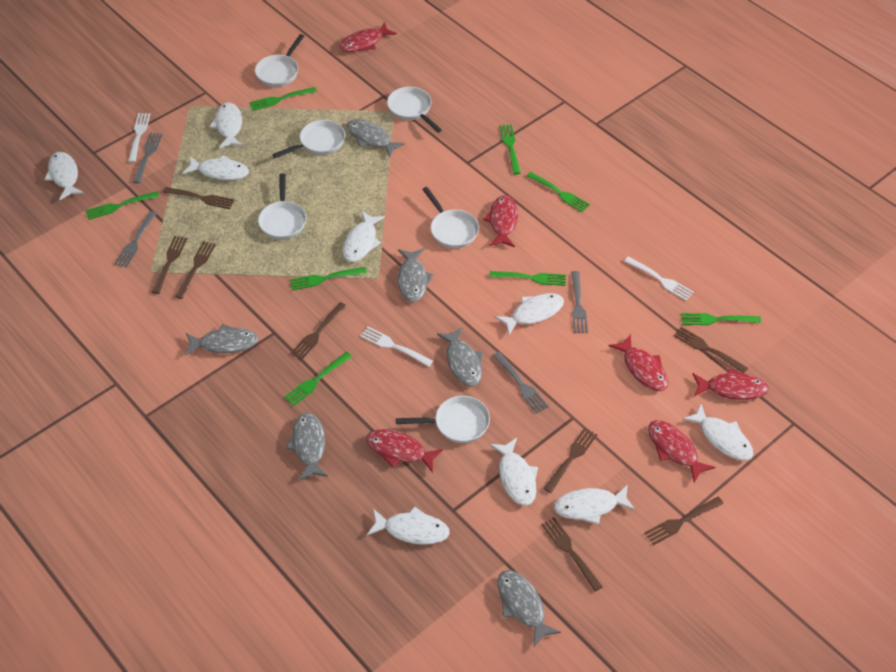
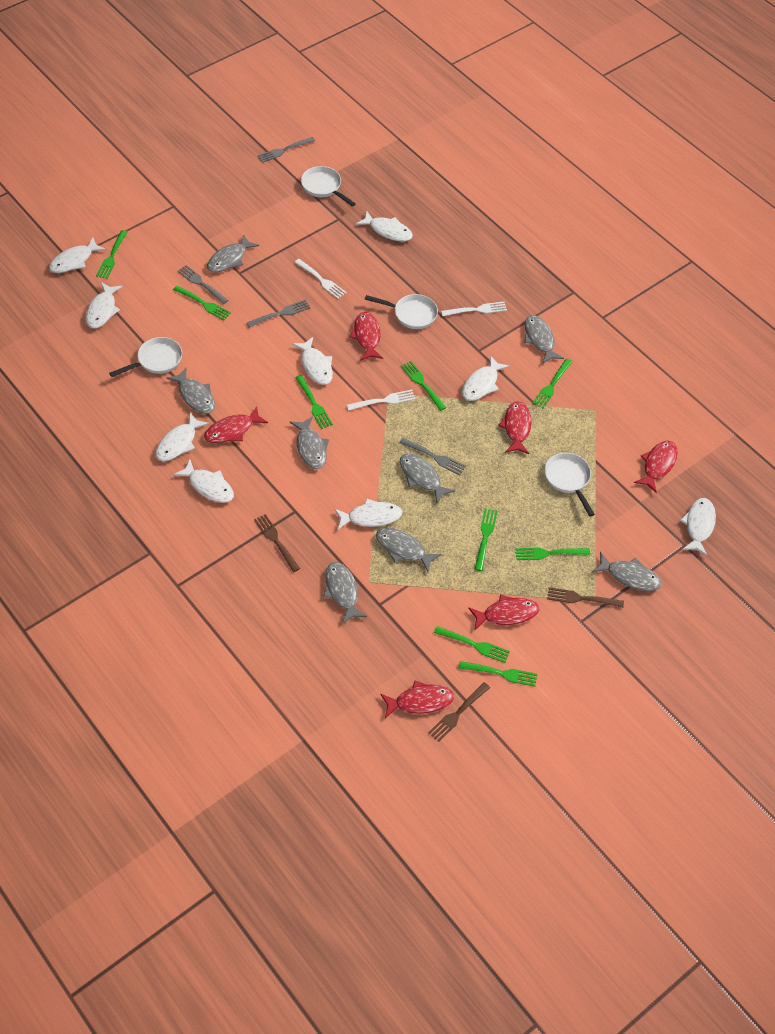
brown fork: 8 -> 3
green fork: 8 -> 9
grey fish: 6 -> 8
white pan: 6 -> 4

